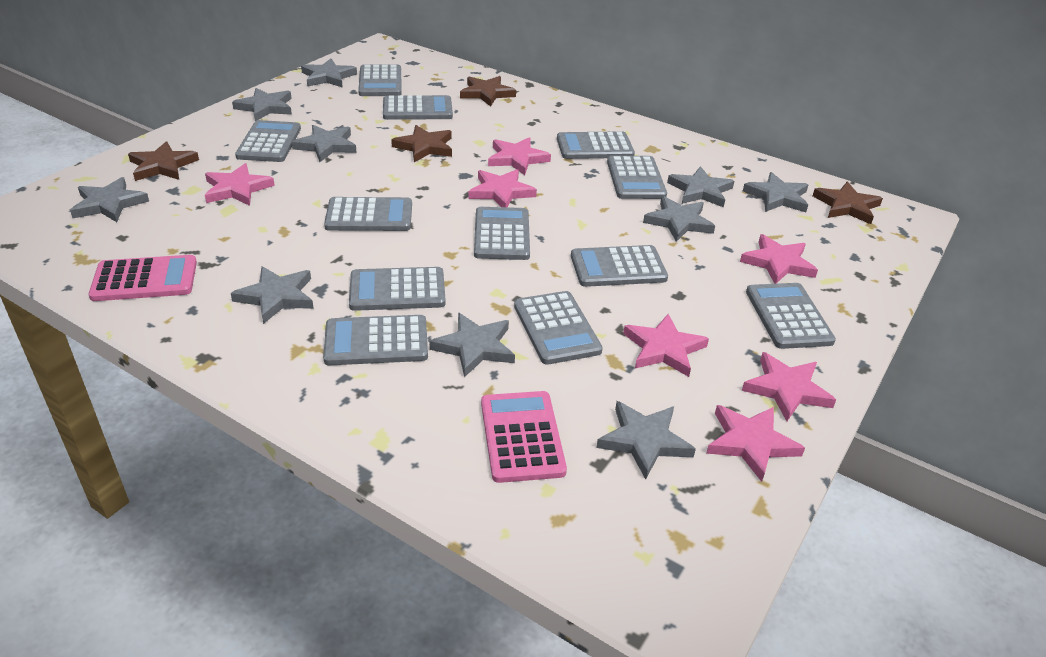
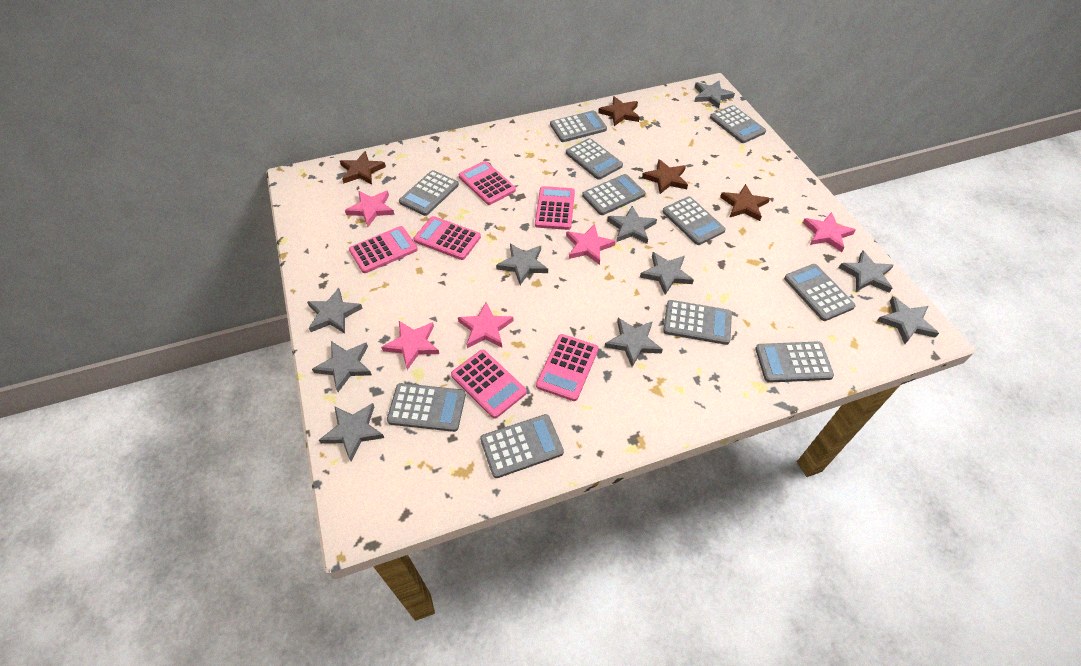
grey calculator: 12 -> 11
pink calculator: 2 -> 6
pink star: 7 -> 5

